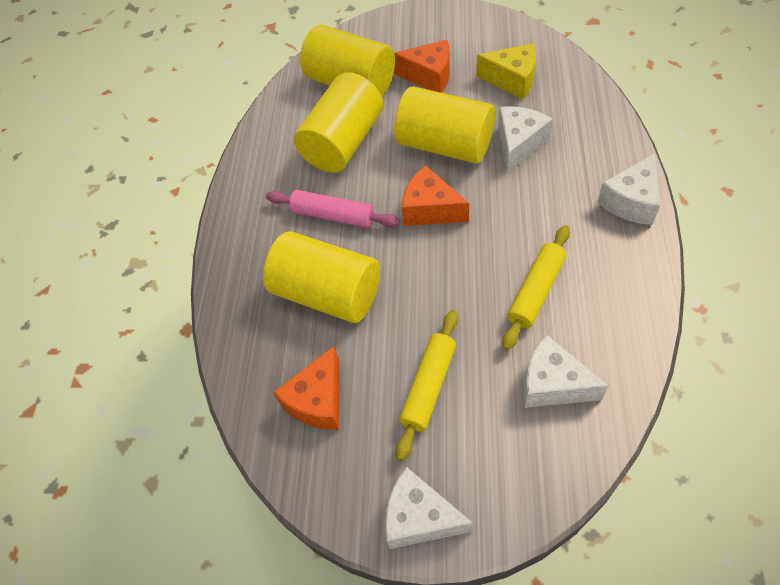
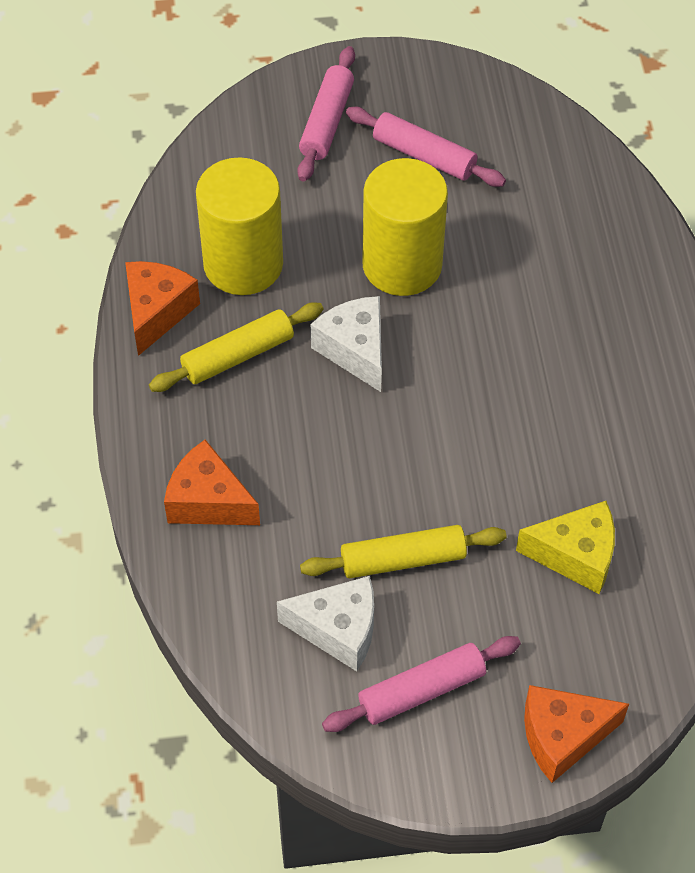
pink rolling pin: 1 -> 3
white cheese: 4 -> 2
yellow cylinder: 4 -> 2

